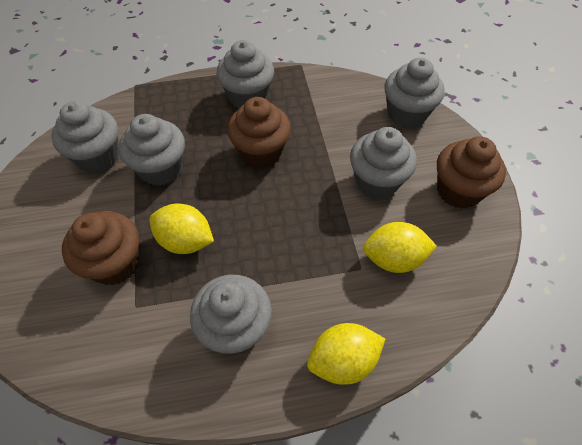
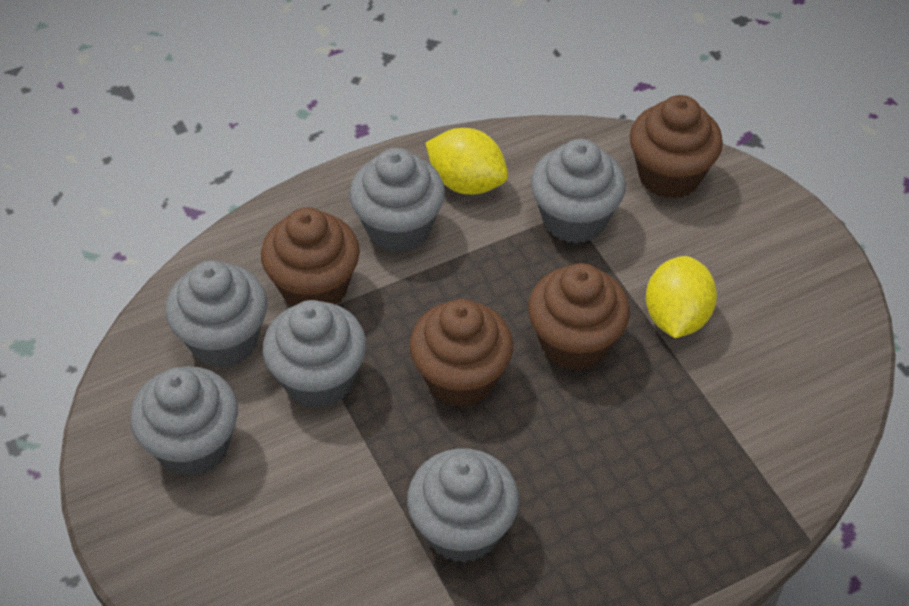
brown cupcake: 3 -> 4
yellow lemon: 3 -> 2

